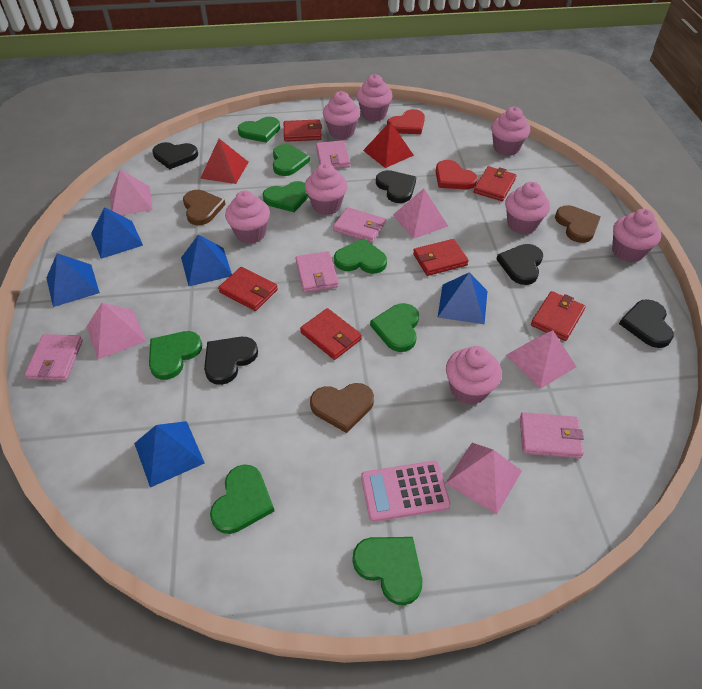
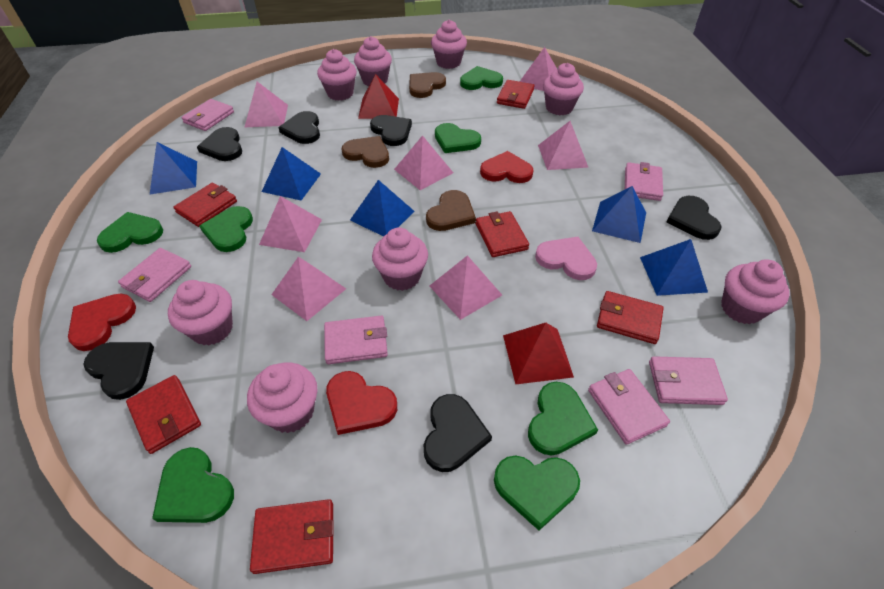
black heart: 5 -> 6
green heart: 8 -> 7
pink calculator: 1 -> 0
pink heart: 0 -> 1
pink pyramid: 5 -> 7
pink wallet: 5 -> 6
red heart: 2 -> 3

